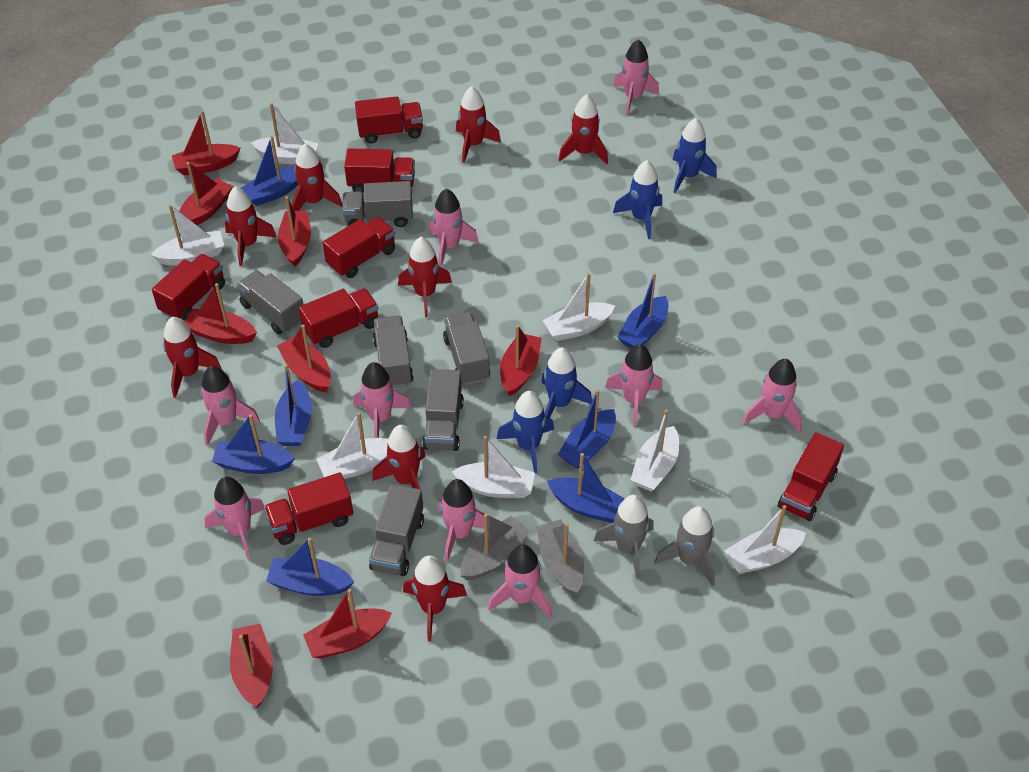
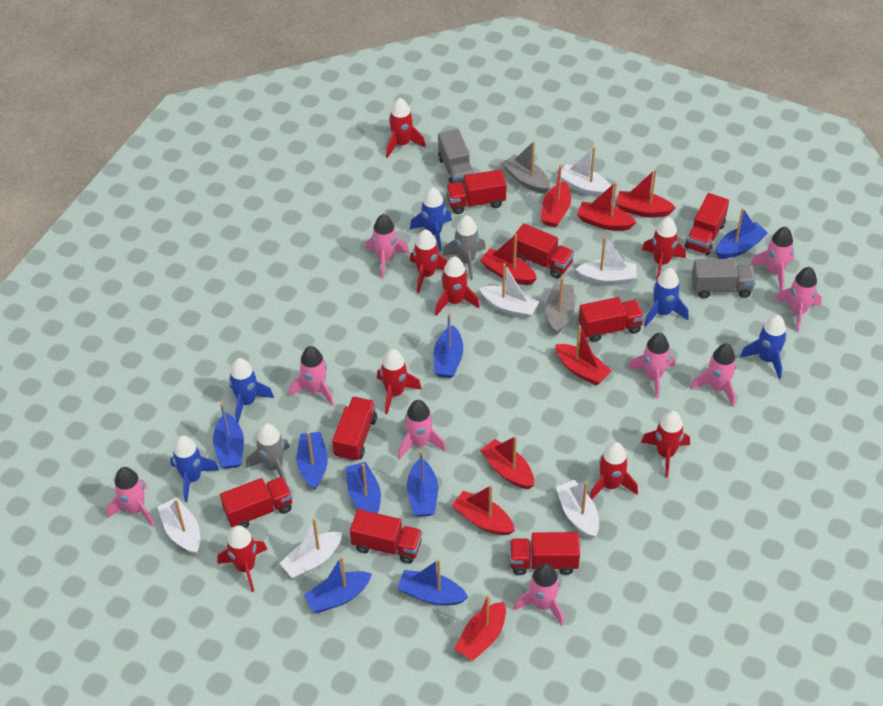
blue boat: 7 -> 8
blue rocket: 4 -> 5
grey truck: 6 -> 2
red truck: 7 -> 8
white boat: 7 -> 6

